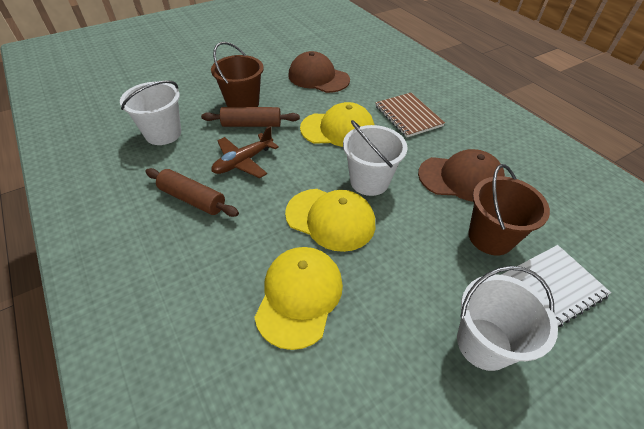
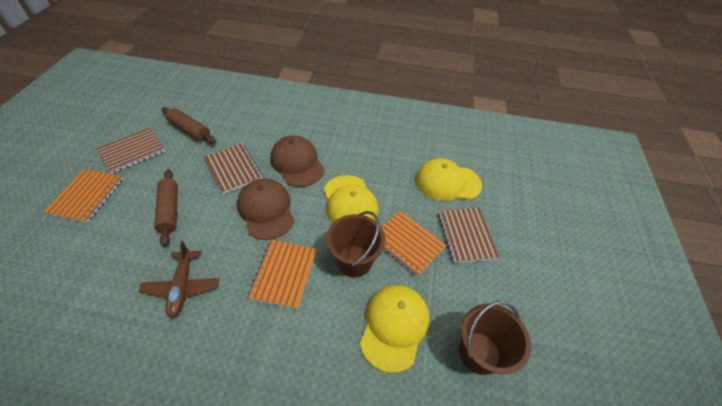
brown notebook: 1 -> 3
orange notebook: 0 -> 3
white bucket: 3 -> 0
white notebook: 1 -> 0

